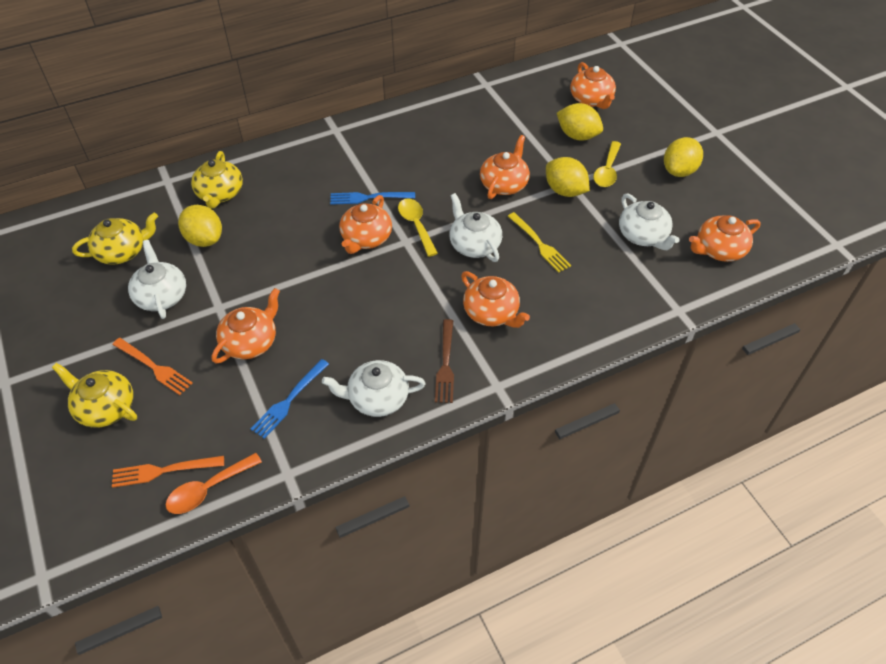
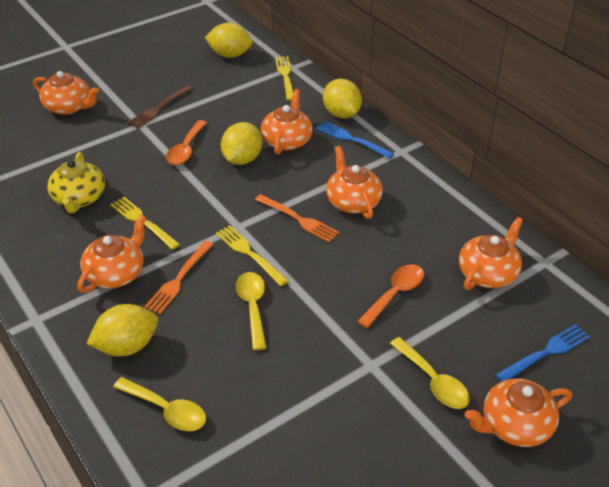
orange spoon: 1 -> 2
white teapot: 4 -> 0
yellow fork: 1 -> 3
yellow spoon: 2 -> 3
yellow teapot: 3 -> 1

